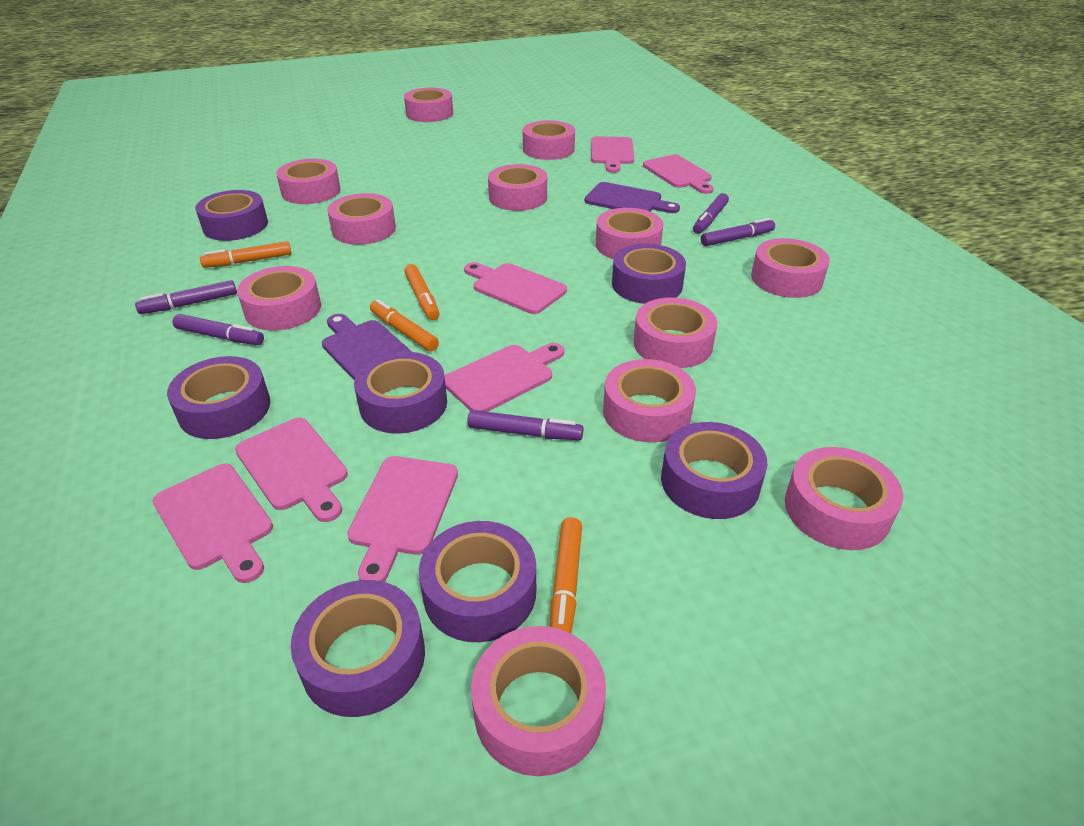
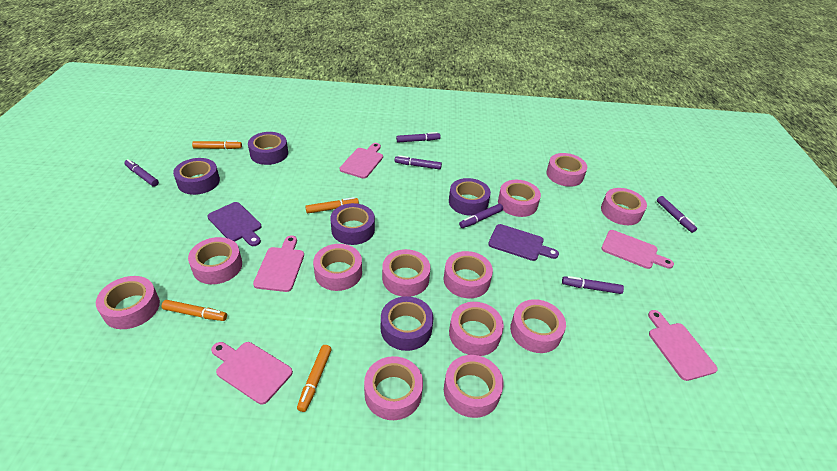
pink cutting board: 7 -> 5
purple marker: 5 -> 6
purple tape: 7 -> 5

